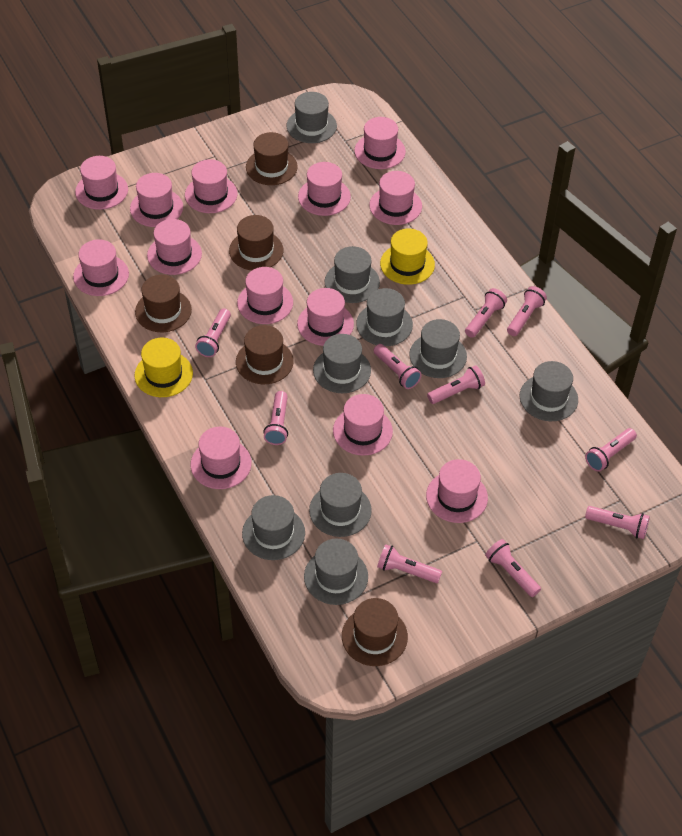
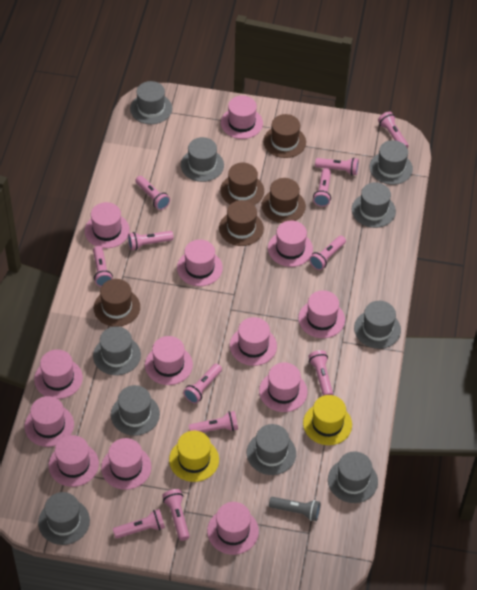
grey flashlight: 0 -> 1
grey hat: 9 -> 10
pink flashlight: 10 -> 12

